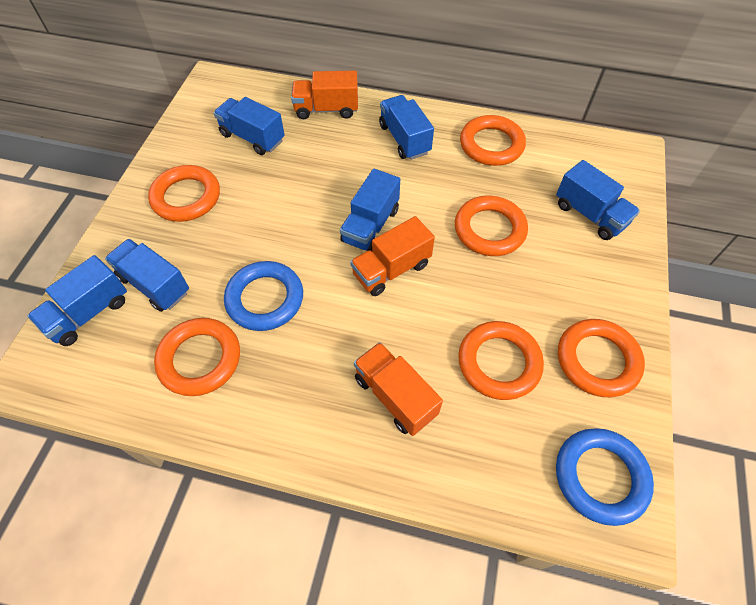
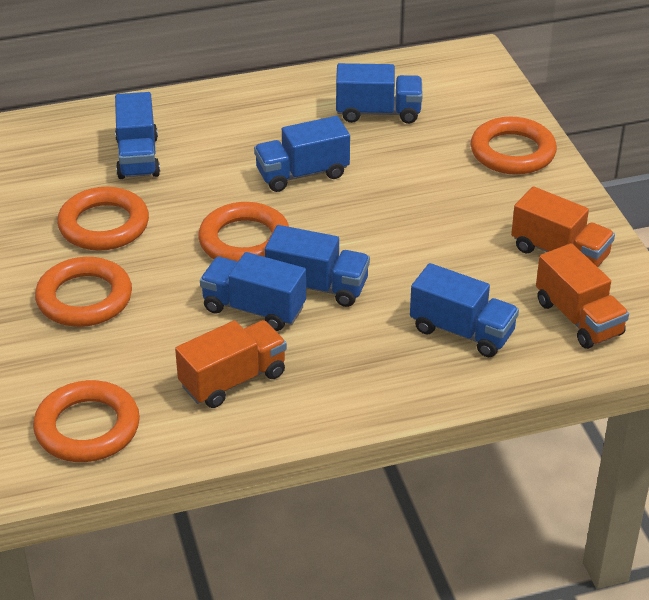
blue ring: 2 -> 0
orange ring: 6 -> 5

